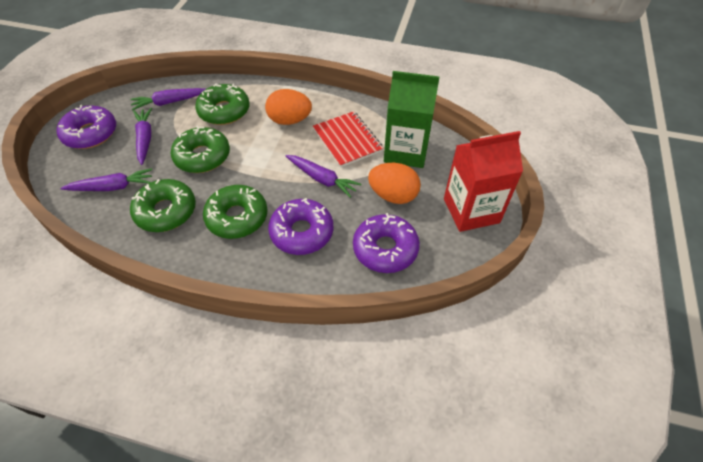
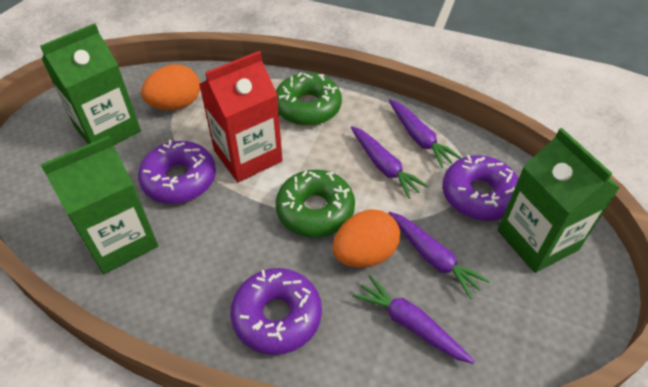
green carton: 1 -> 3
green donut: 4 -> 2
red notebook: 1 -> 0

